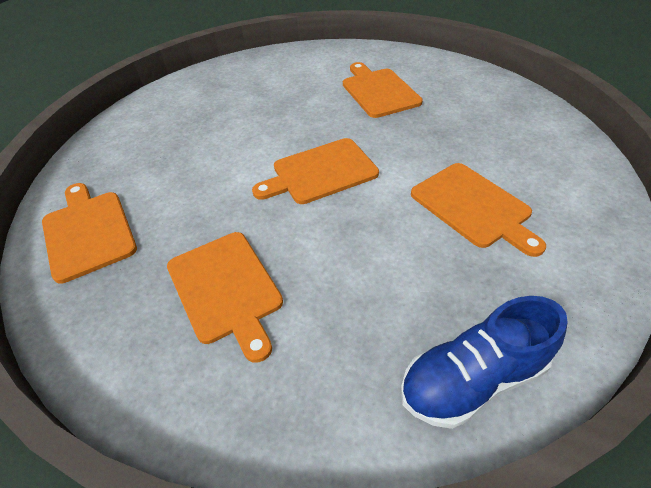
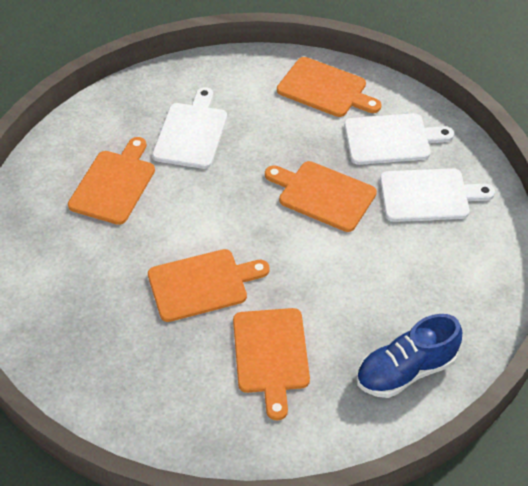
white cutting board: 0 -> 3

